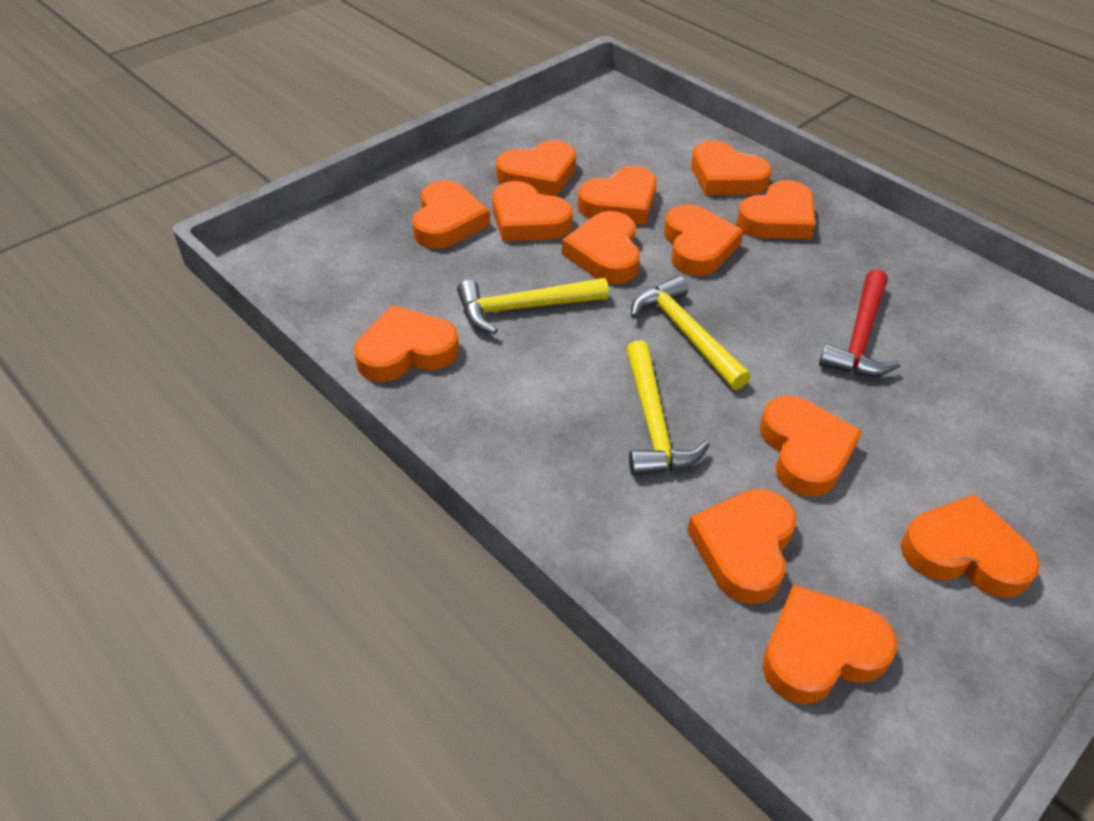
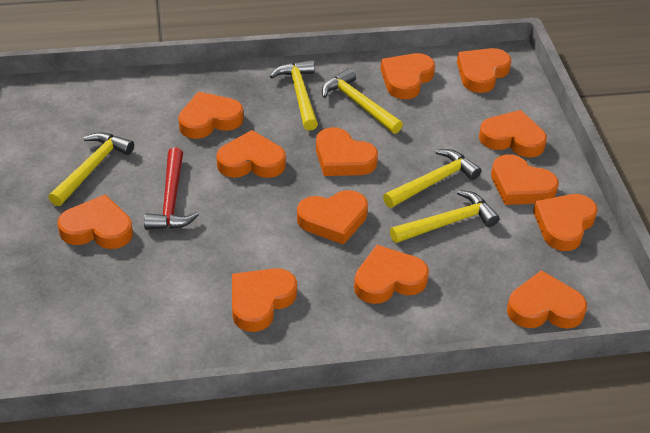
yellow hammer: 3 -> 5

